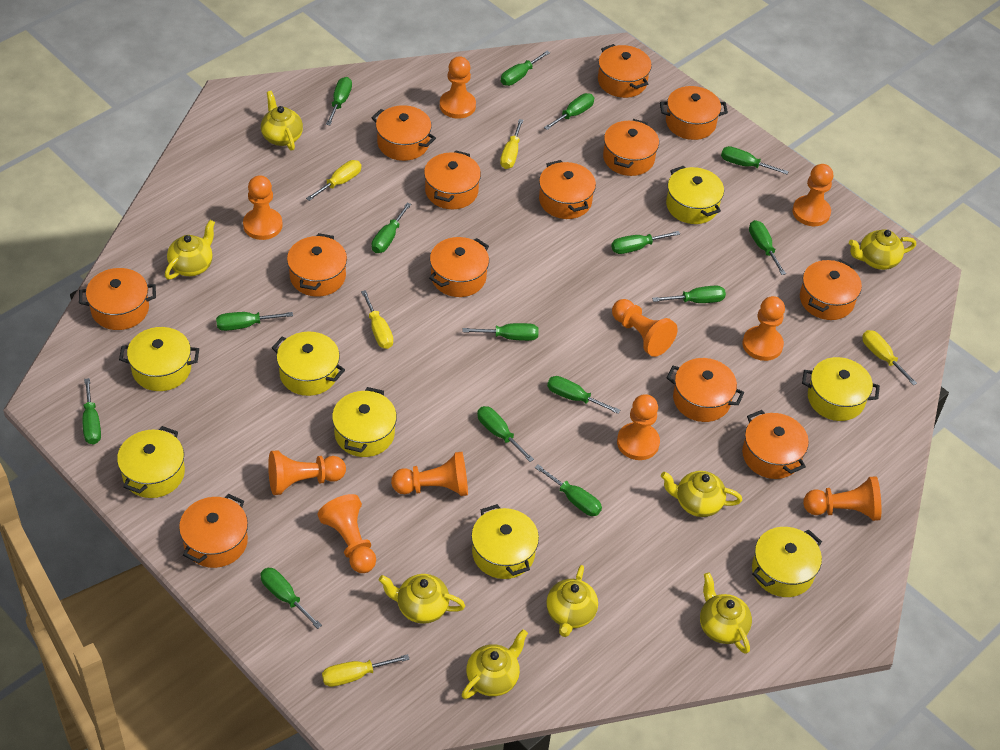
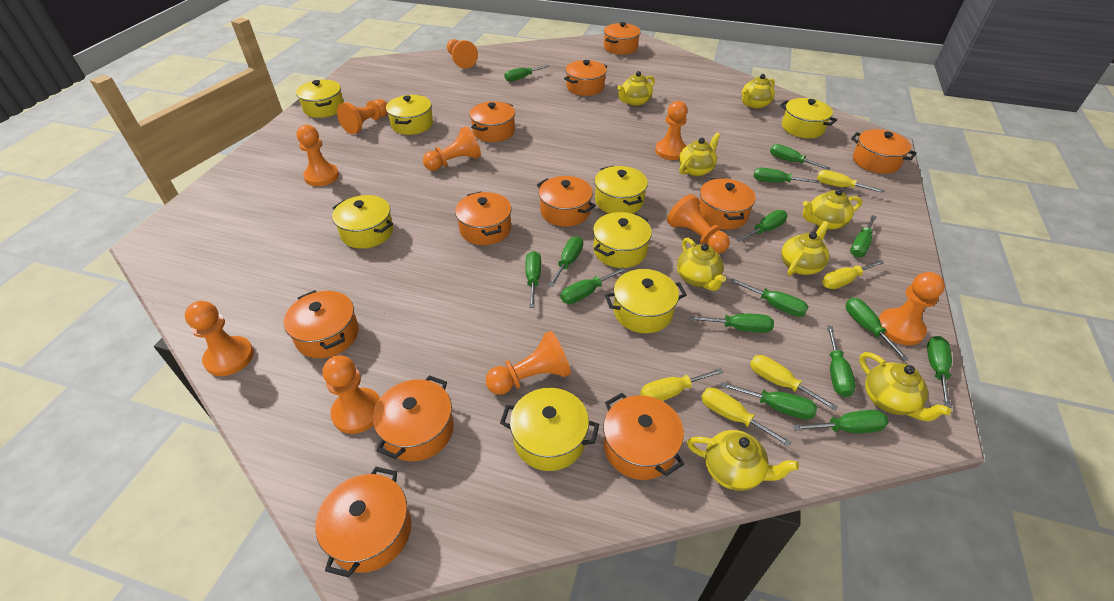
orange pot: 13 -> 11

